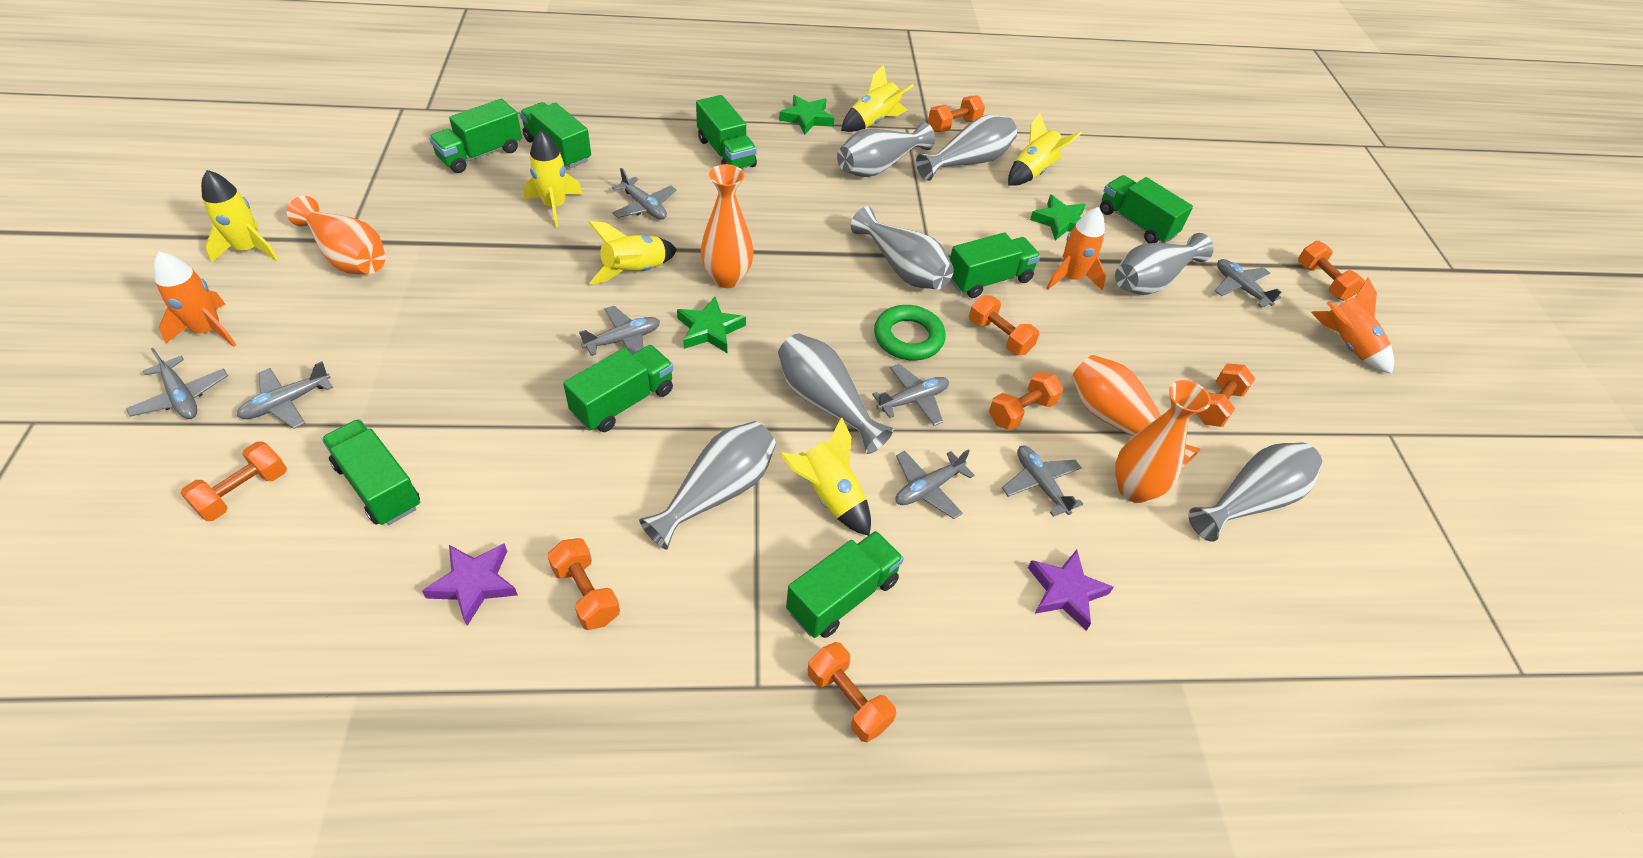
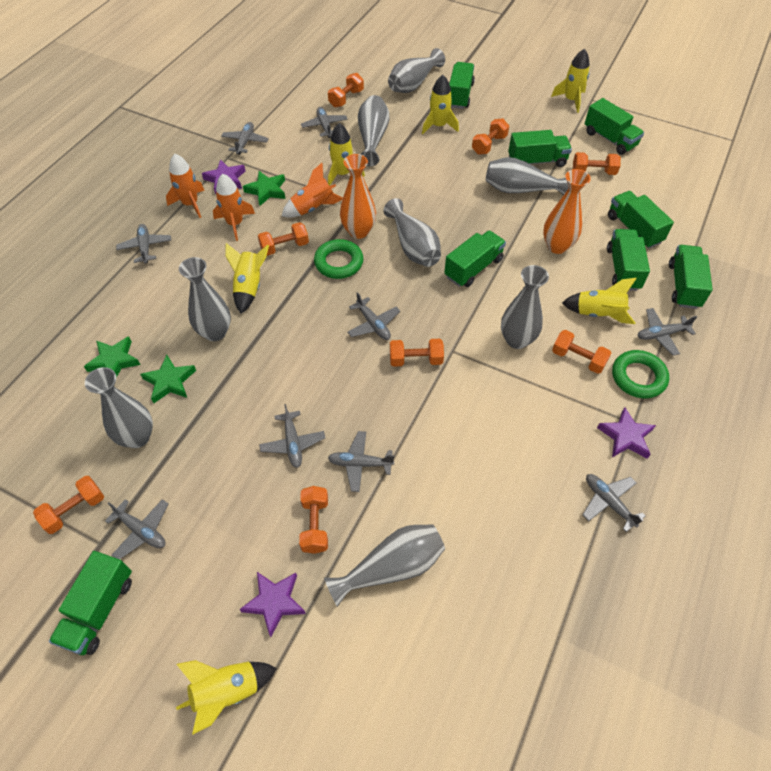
green ring: 1 -> 2
grey plane: 8 -> 9
grey vase: 7 -> 8
orange vase: 4 -> 2
purple star: 2 -> 3

